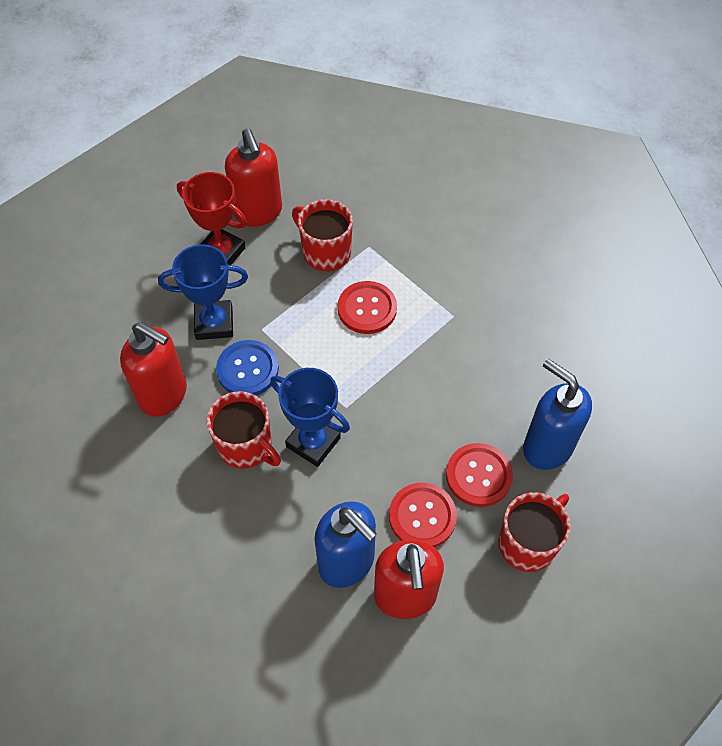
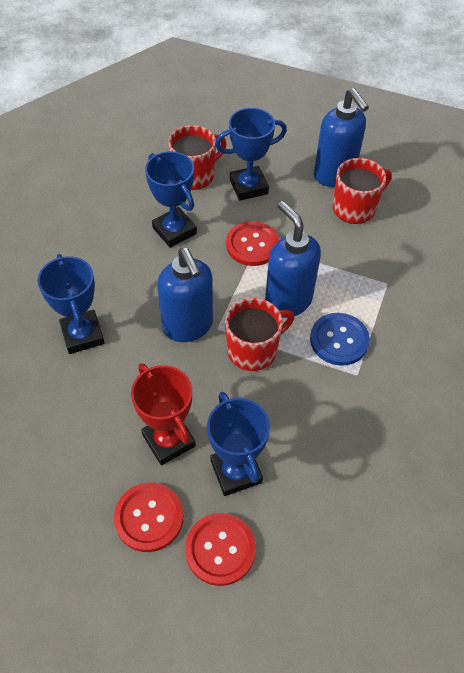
blue soap dispenser: 2 -> 3
blue trophy: 2 -> 4
red soap dispenser: 3 -> 0

